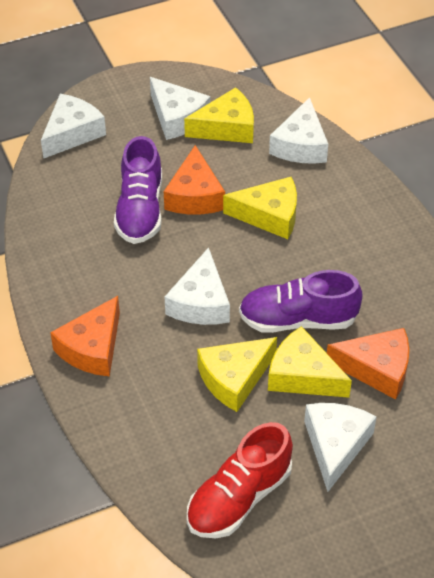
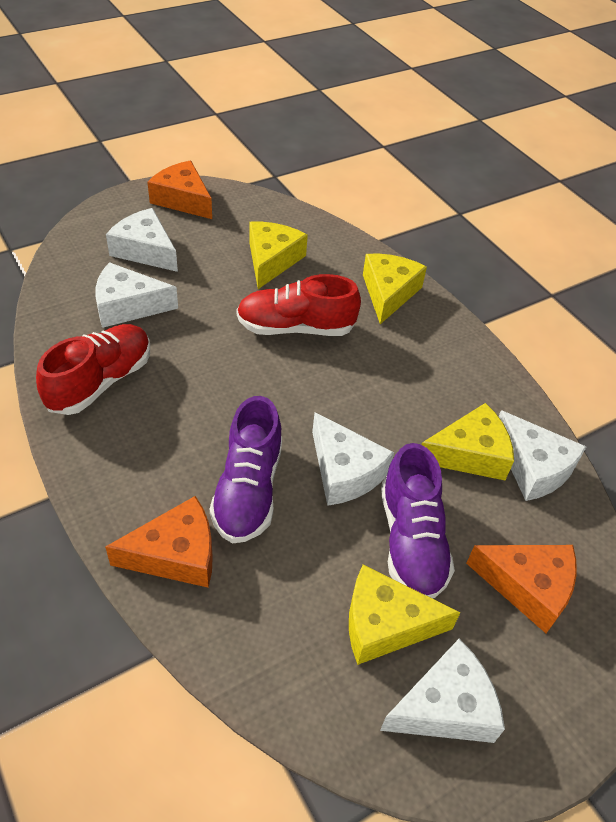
red shoe: 1 -> 2

